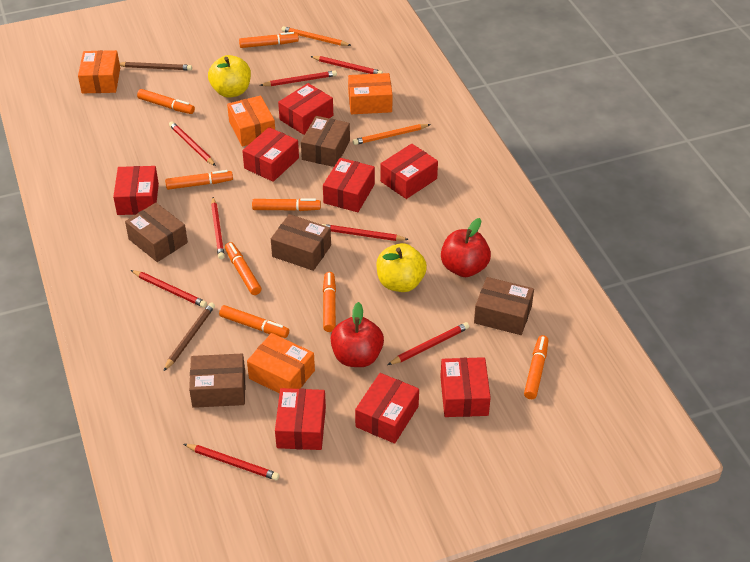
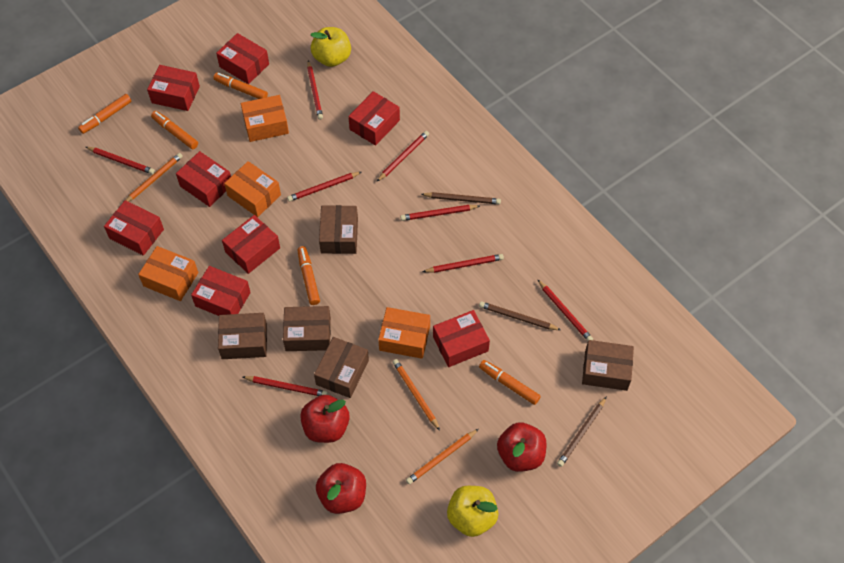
brown pencil: 2 -> 3
orange marker: 8 -> 5
orange pencil: 2 -> 3
red apple: 2 -> 3

